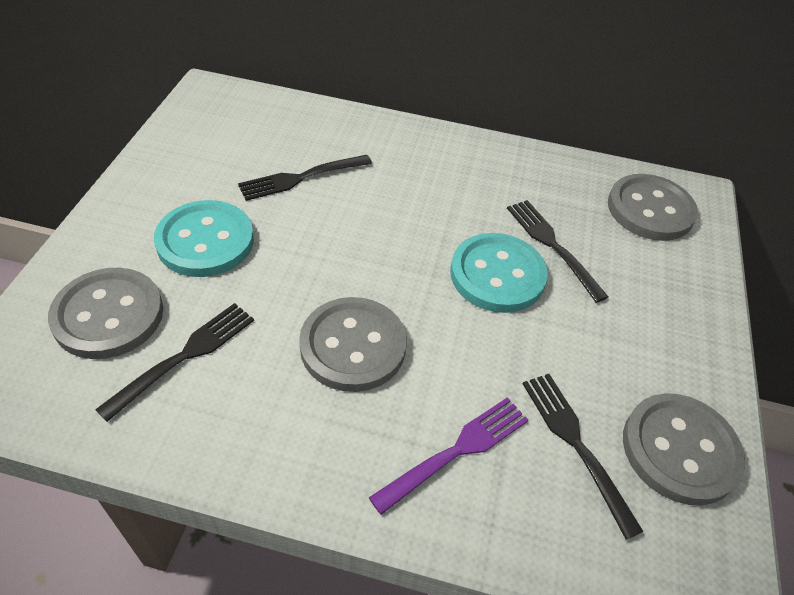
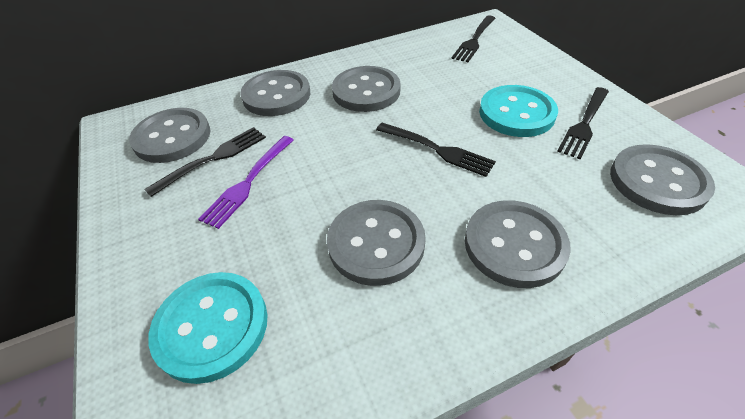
grey button: 4 -> 6

